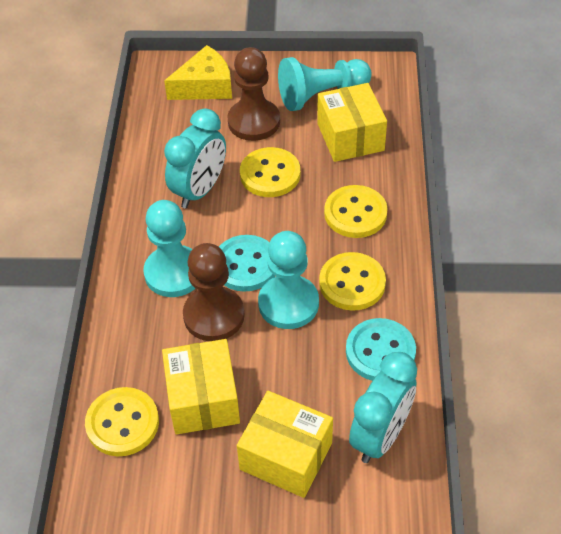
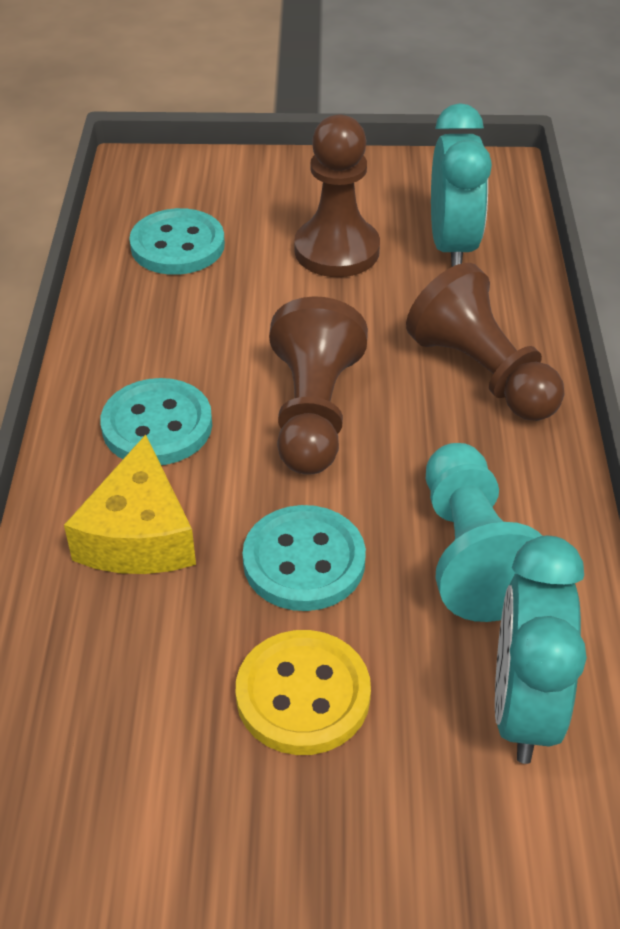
brown pawn: 2 -> 3
turquoise button: 2 -> 3
turquoise pawn: 3 -> 1
yellow box: 3 -> 0
yellow button: 4 -> 1

